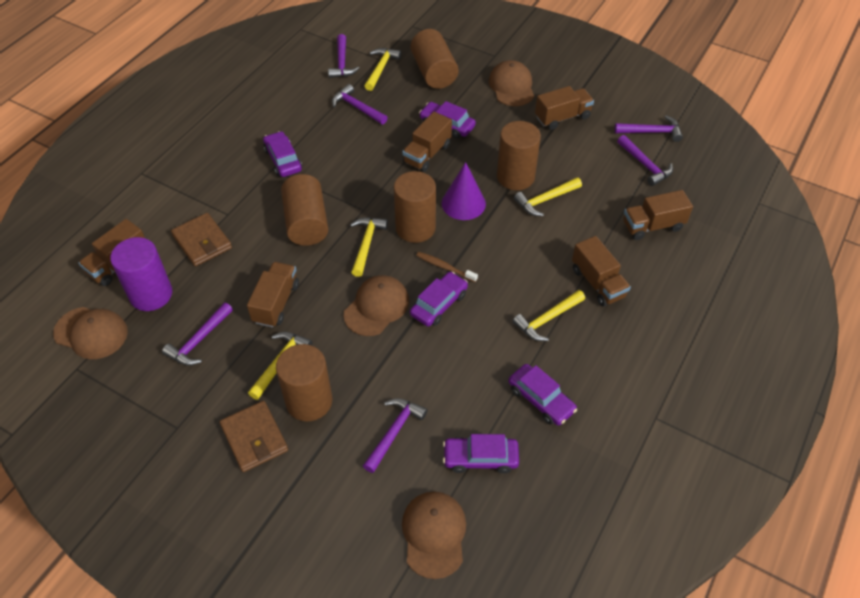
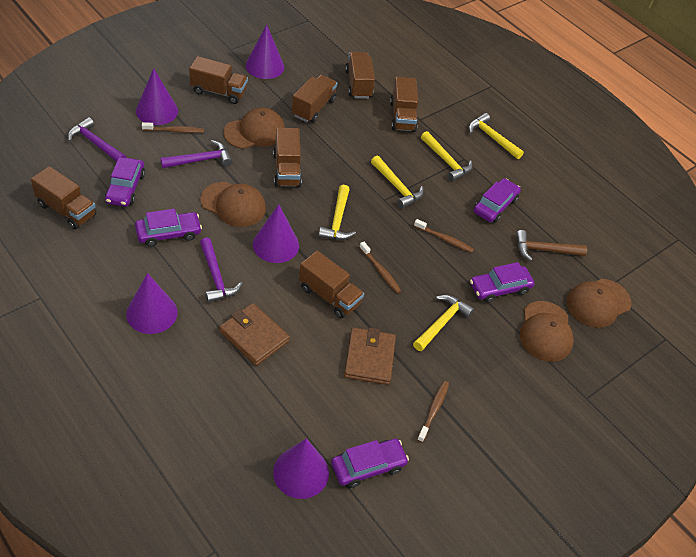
brown cylinder: 5 -> 0
brown hammer: 0 -> 1
brown toothbrush: 1 -> 4
brown truck: 6 -> 7
purple cone: 1 -> 5
purple cylinder: 1 -> 0
purple hammer: 6 -> 3

